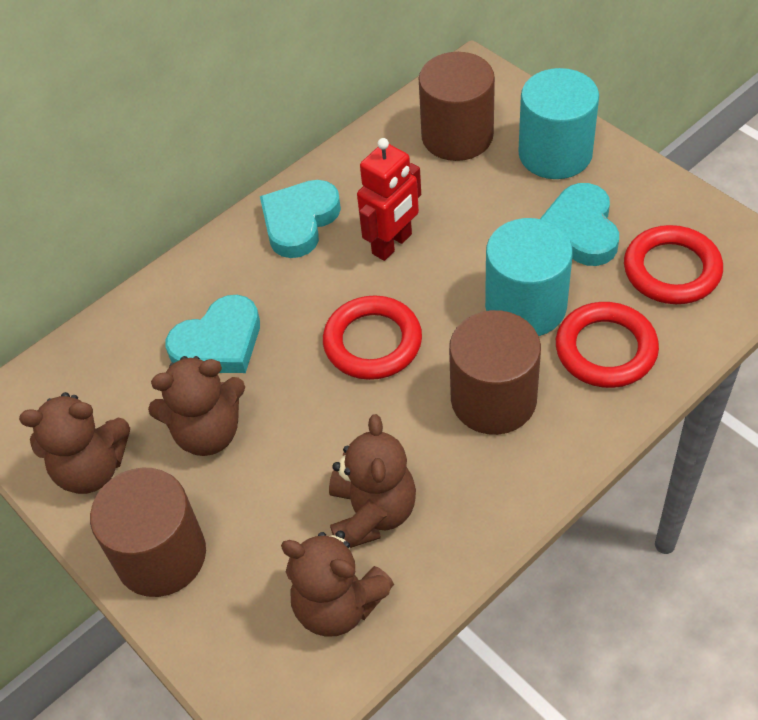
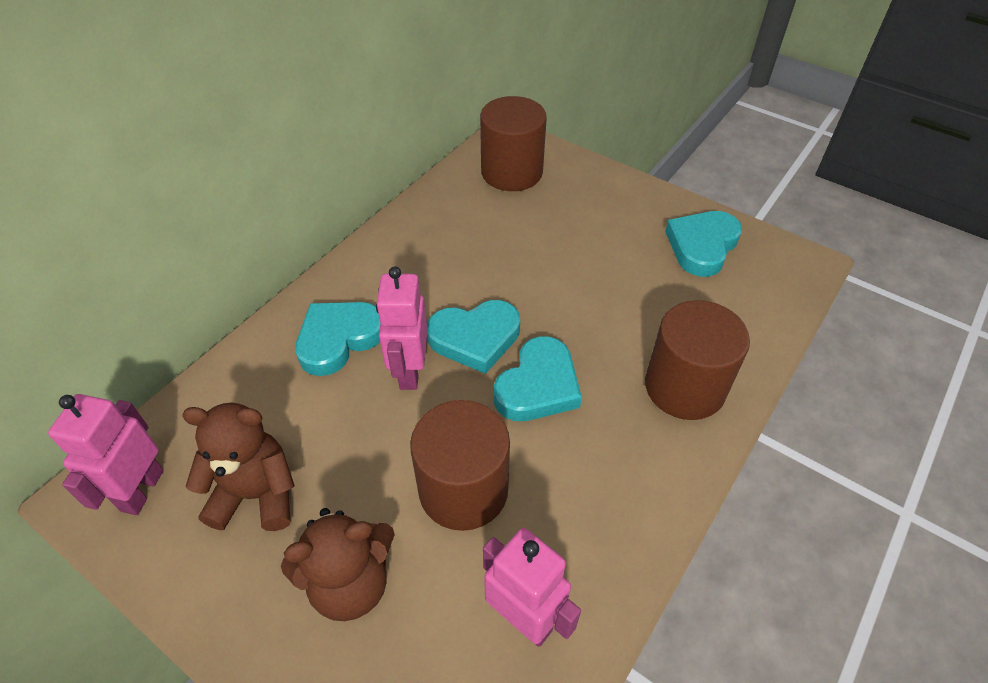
brown teddy bear: 4 -> 2
pink robot: 0 -> 3
red ring: 3 -> 0
red robot: 1 -> 0
turquoise cylinder: 2 -> 0
turquoise heart: 3 -> 4

